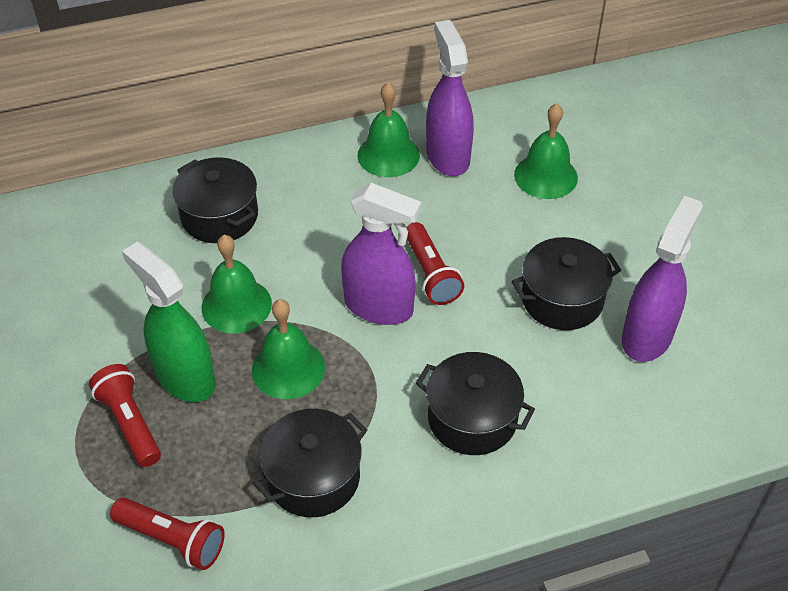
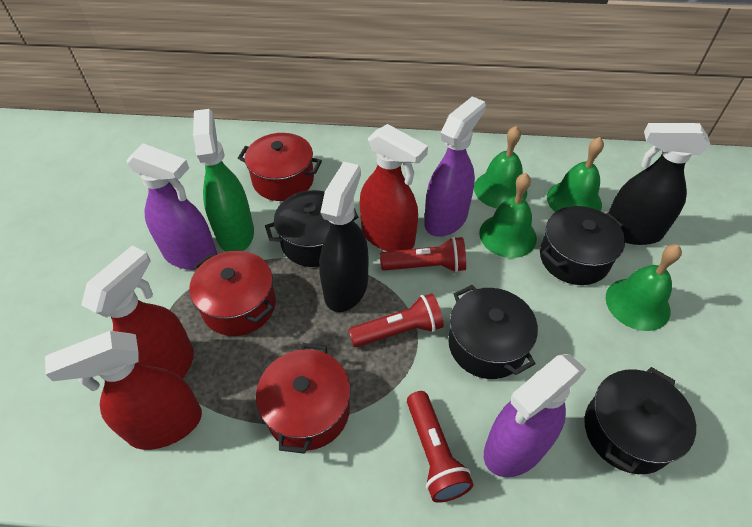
black spray bottle: 0 -> 2
red pot: 0 -> 3
red spray bottle: 0 -> 3

